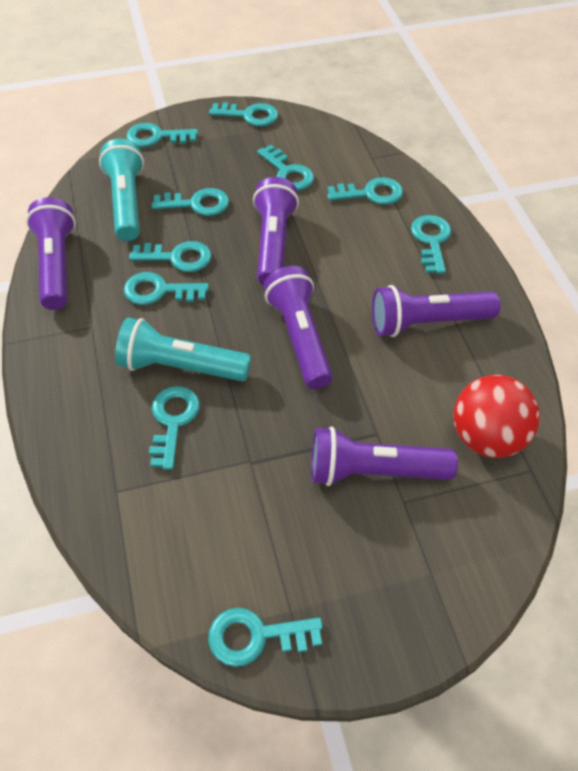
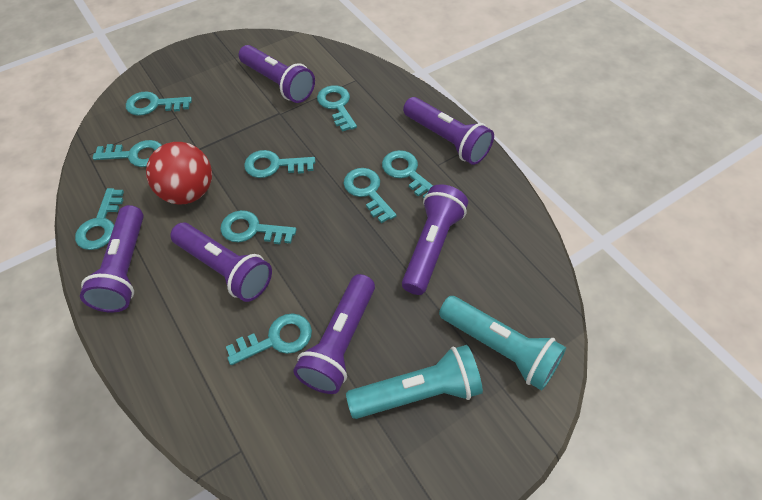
purple flashlight: 5 -> 6
turquoise key: 10 -> 9

